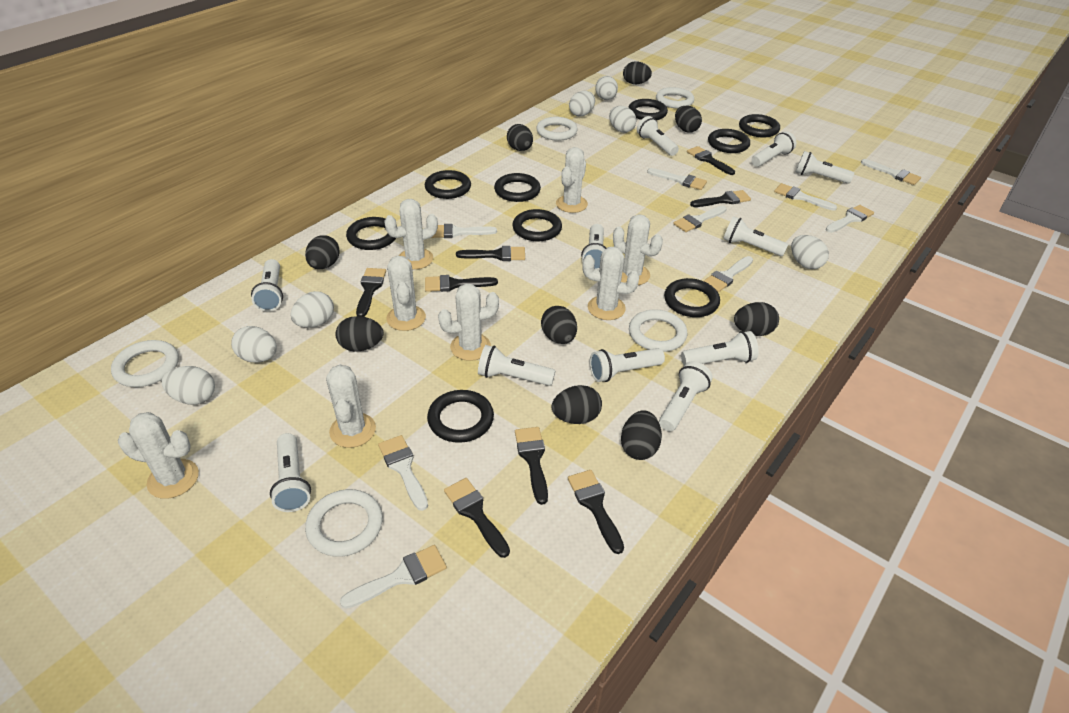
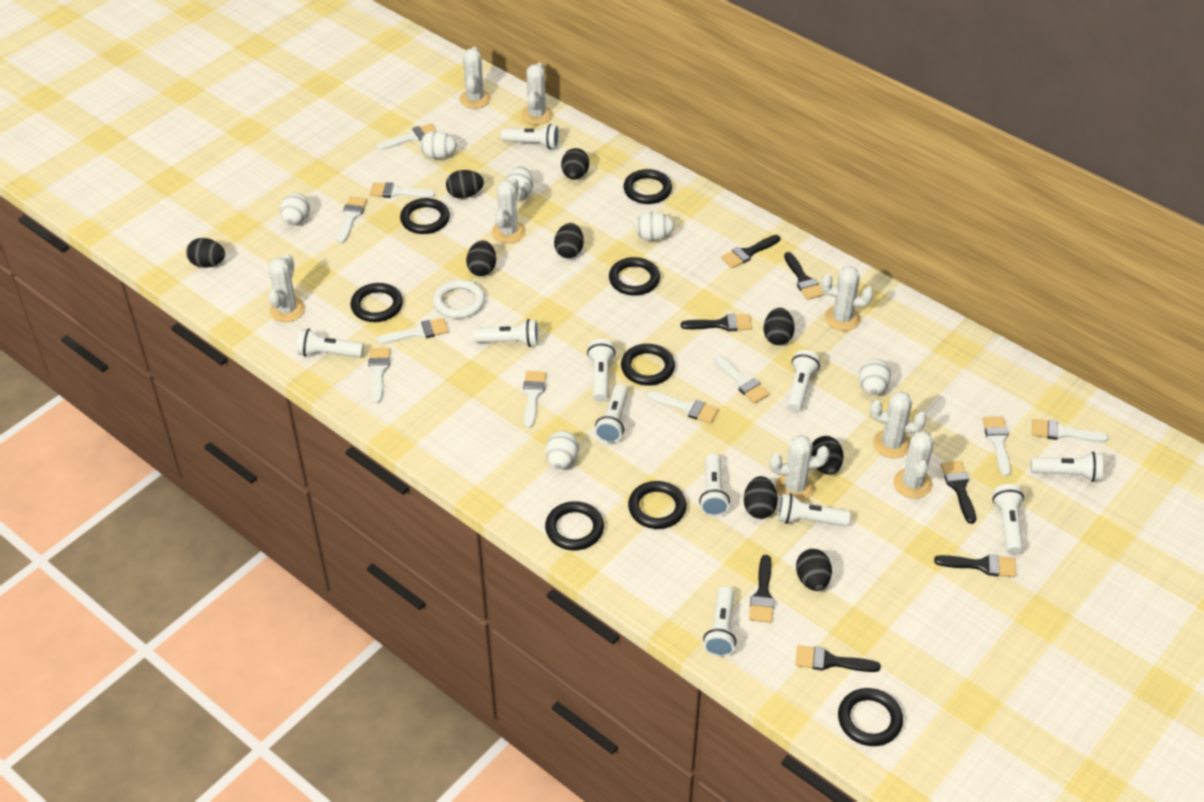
black brush: 8 -> 7
black ring: 9 -> 8
white brush: 9 -> 10
white egg: 7 -> 6
white ring: 5 -> 1

